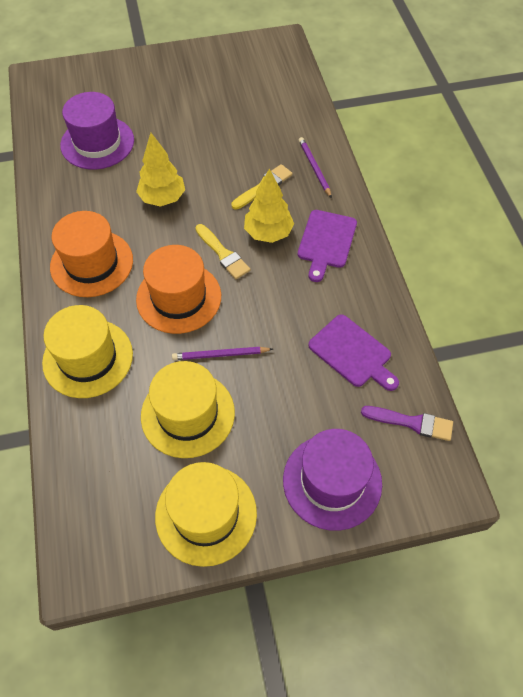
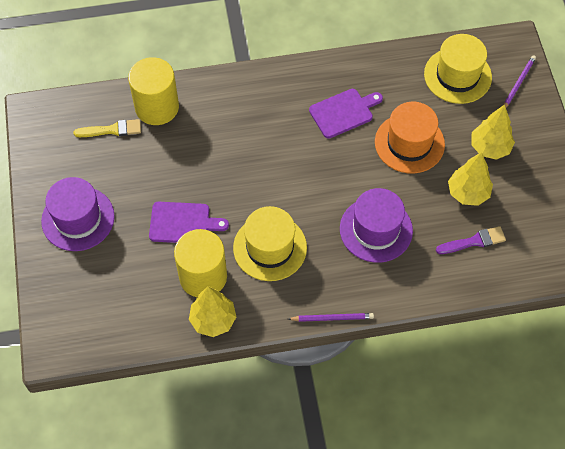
orange hat: 2 -> 1
yellow brush: 2 -> 1
yellow cylinder: 0 -> 2
yellow hat: 3 -> 2
yellow tree: 2 -> 3

